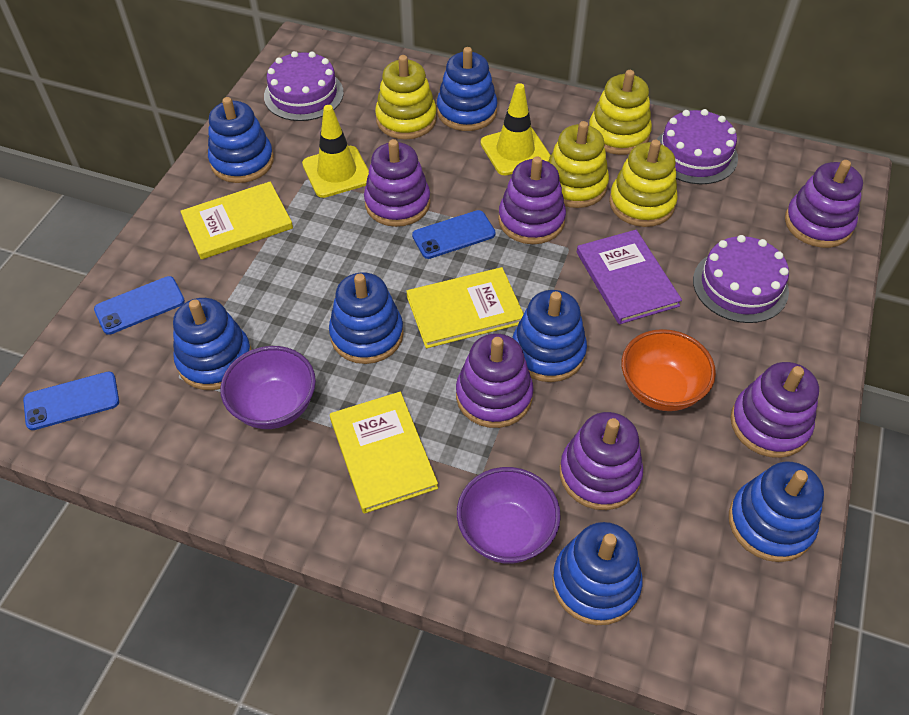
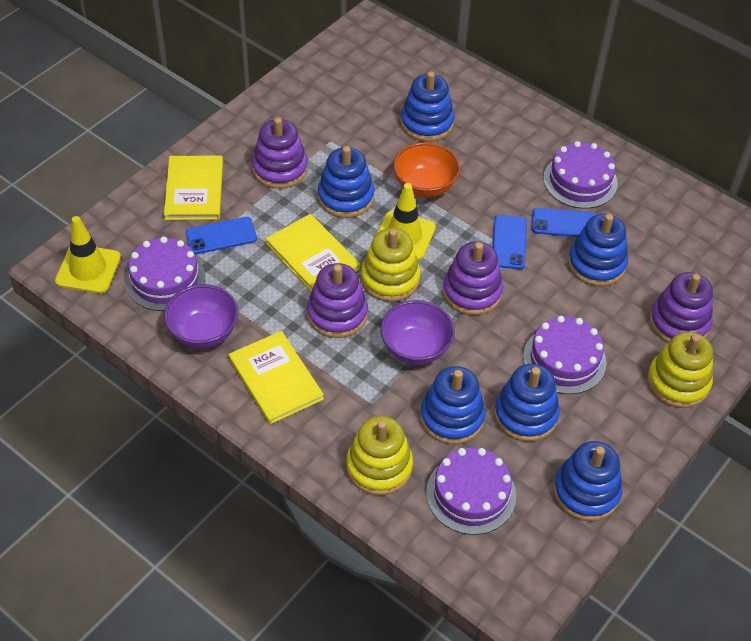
blue stacking toy: 7 -> 6
purple book: 1 -> 0
purple cake: 3 -> 4
purple stacking toy: 6 -> 4
yellow stacking toy: 4 -> 3

